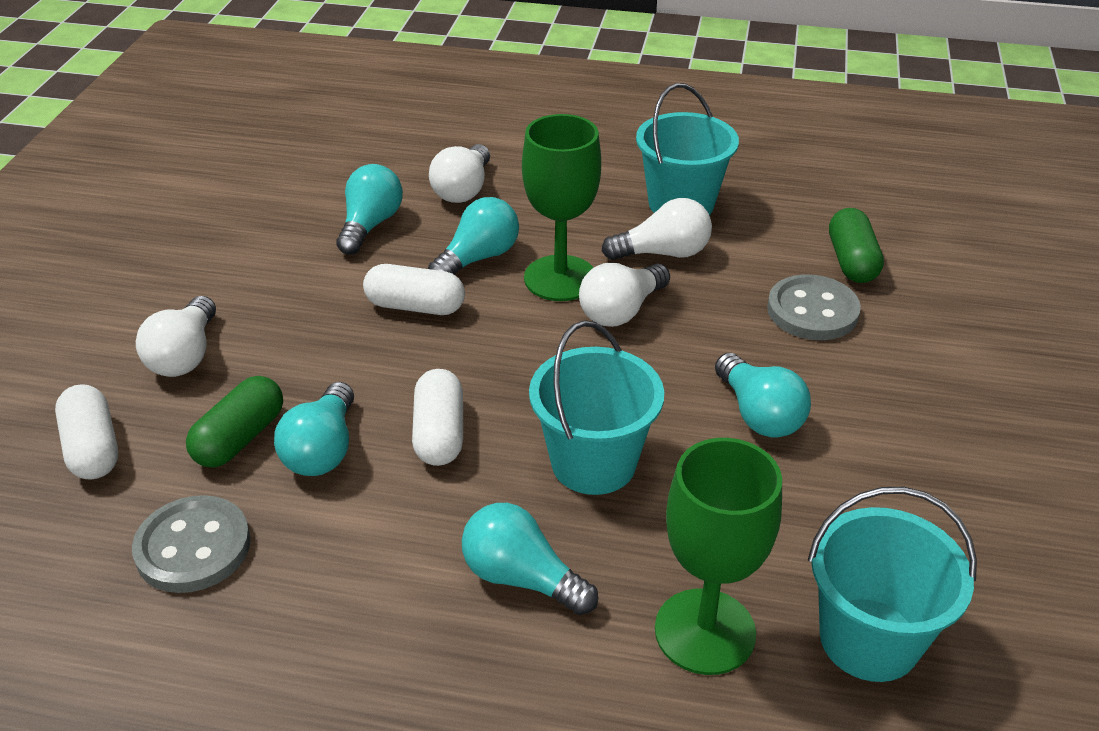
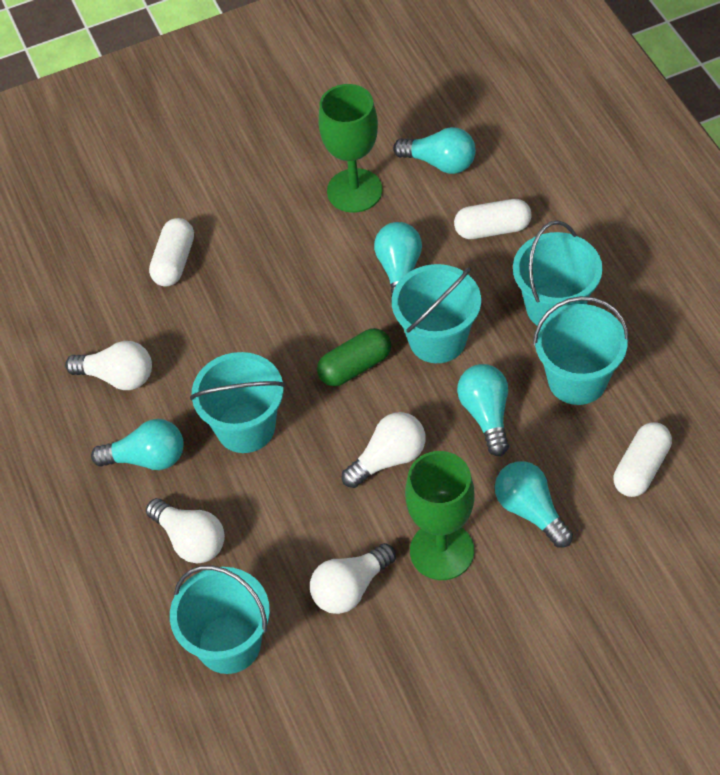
green capsule: 2 -> 1
grey button: 2 -> 0
turquoise bucket: 3 -> 5

